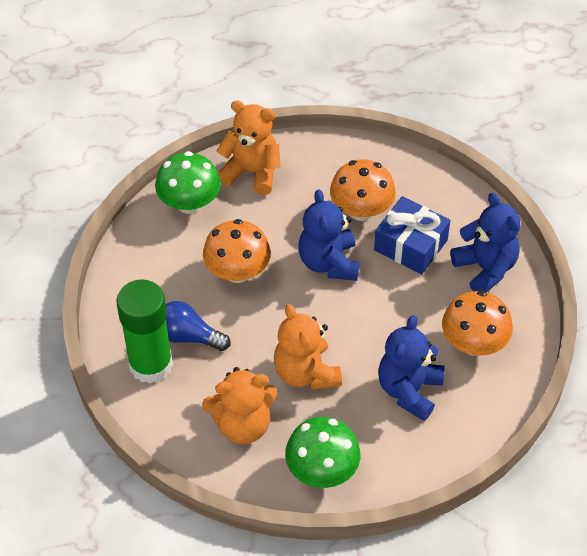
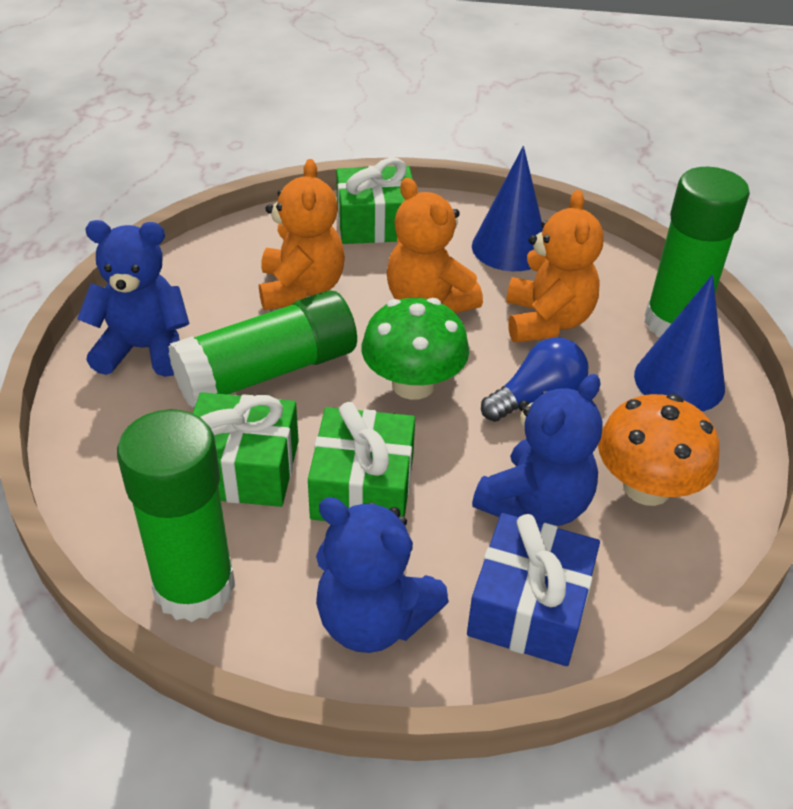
blue cone: 0 -> 2
green gift: 0 -> 3
green glue stick: 1 -> 3
green mushroom: 2 -> 1
orange mushroom: 3 -> 1

